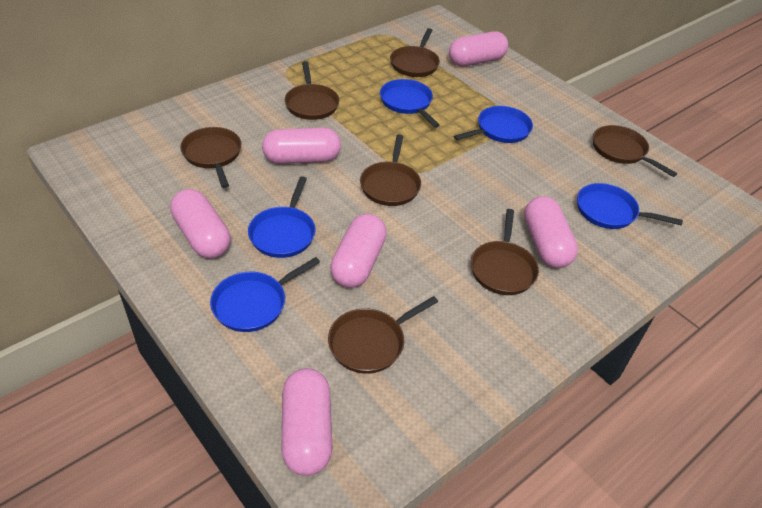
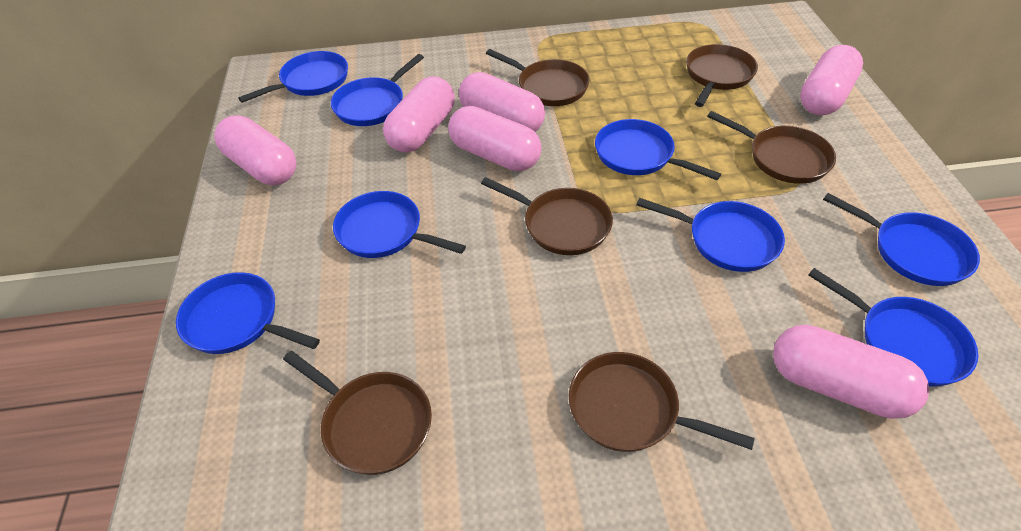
blue pan: 5 -> 8
brown pan: 7 -> 6

